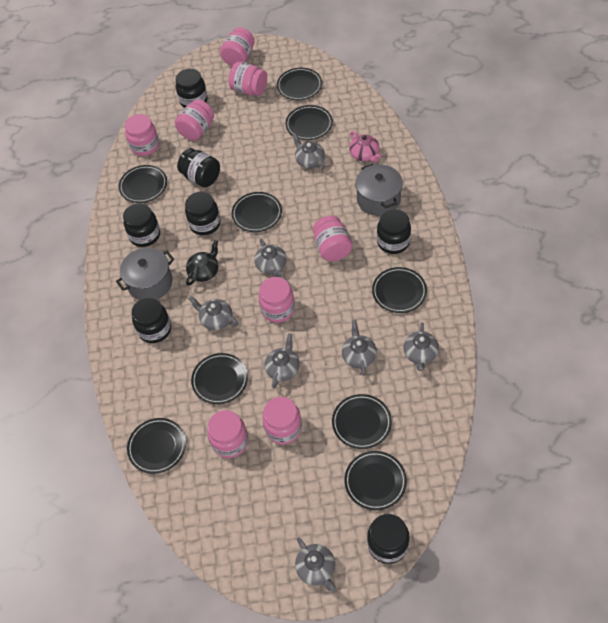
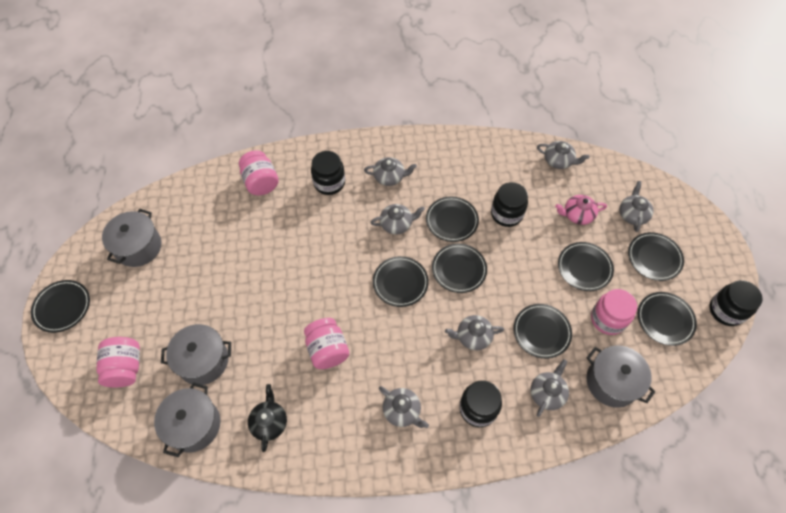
black jar: 7 -> 4
black plate: 9 -> 8
grey pot: 2 -> 4
pink jar: 8 -> 4

